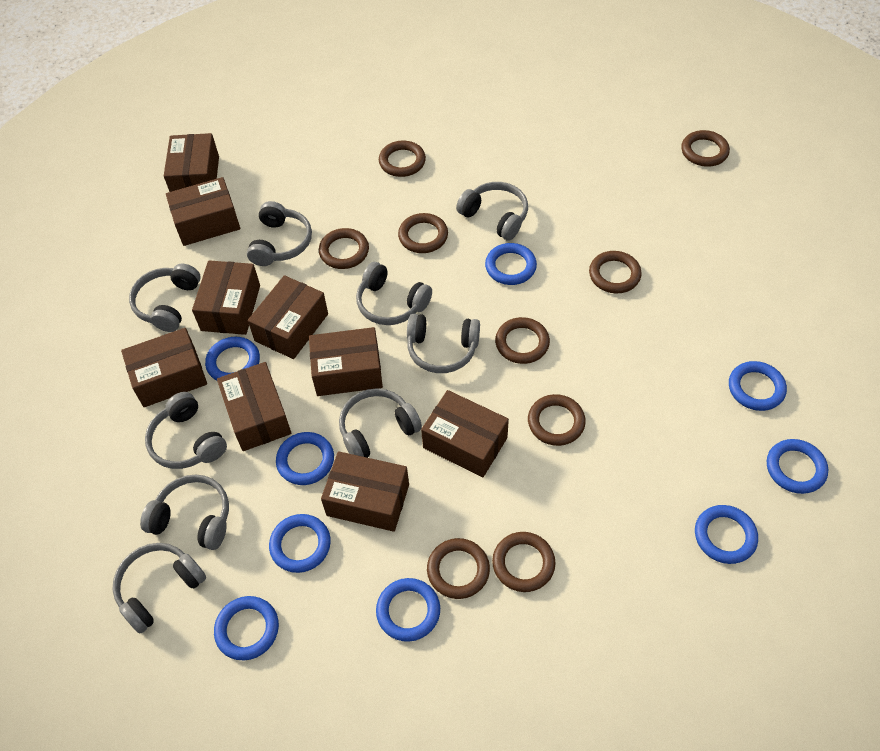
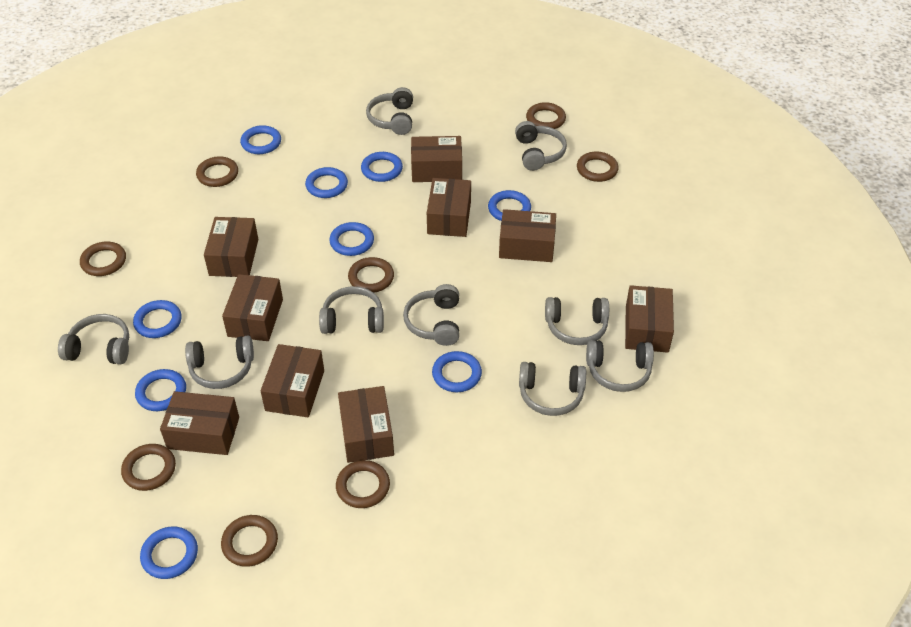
brown ring: 9 -> 8

